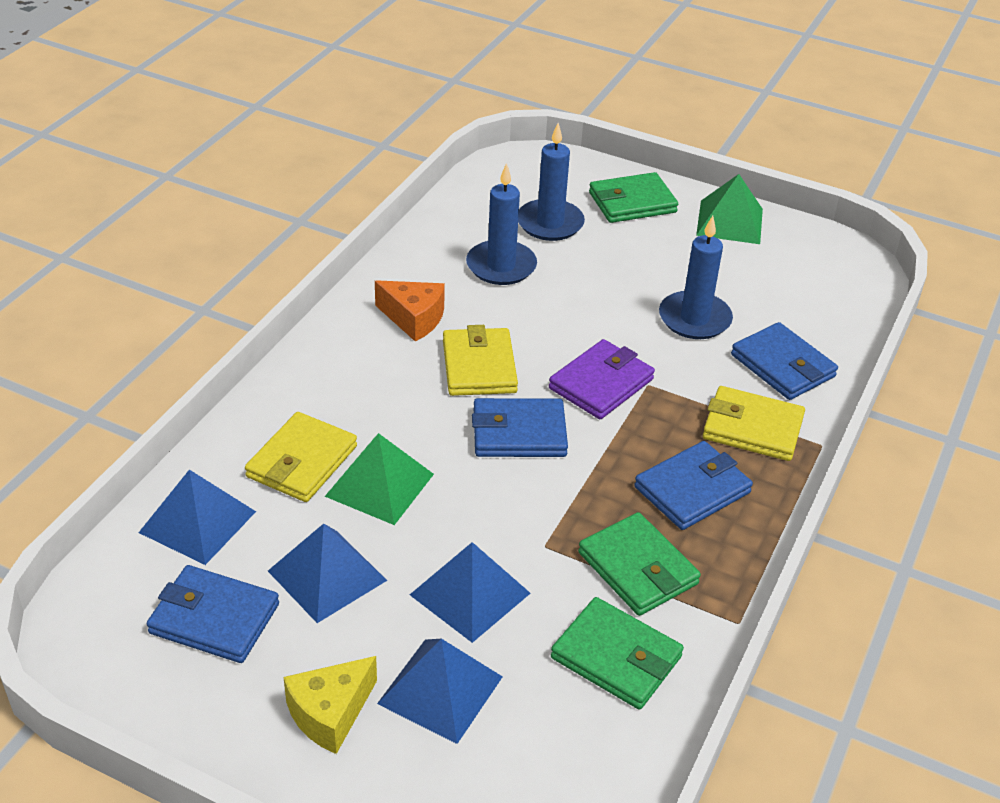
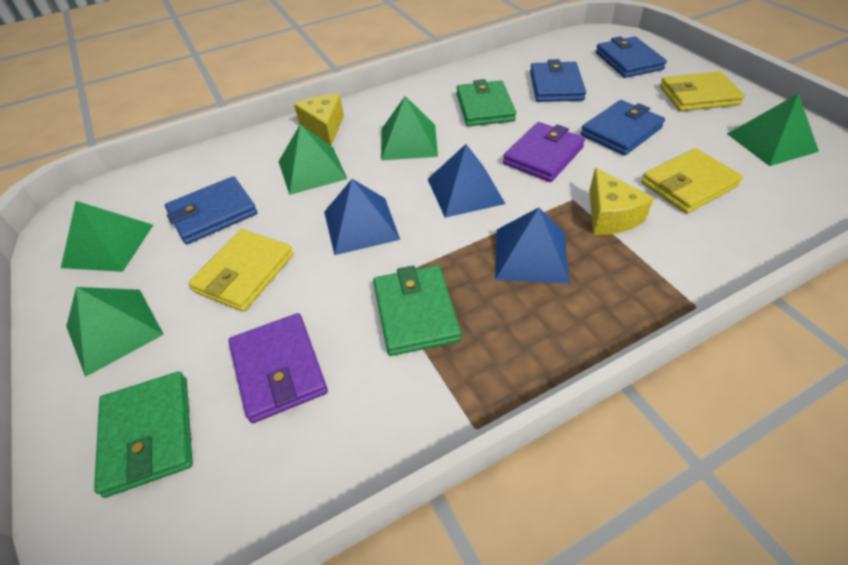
blue candle: 3 -> 0
blue pyramid: 4 -> 3
green pyramid: 2 -> 5
orange cheese: 1 -> 0
purple wallet: 1 -> 2
yellow cheese: 1 -> 2

